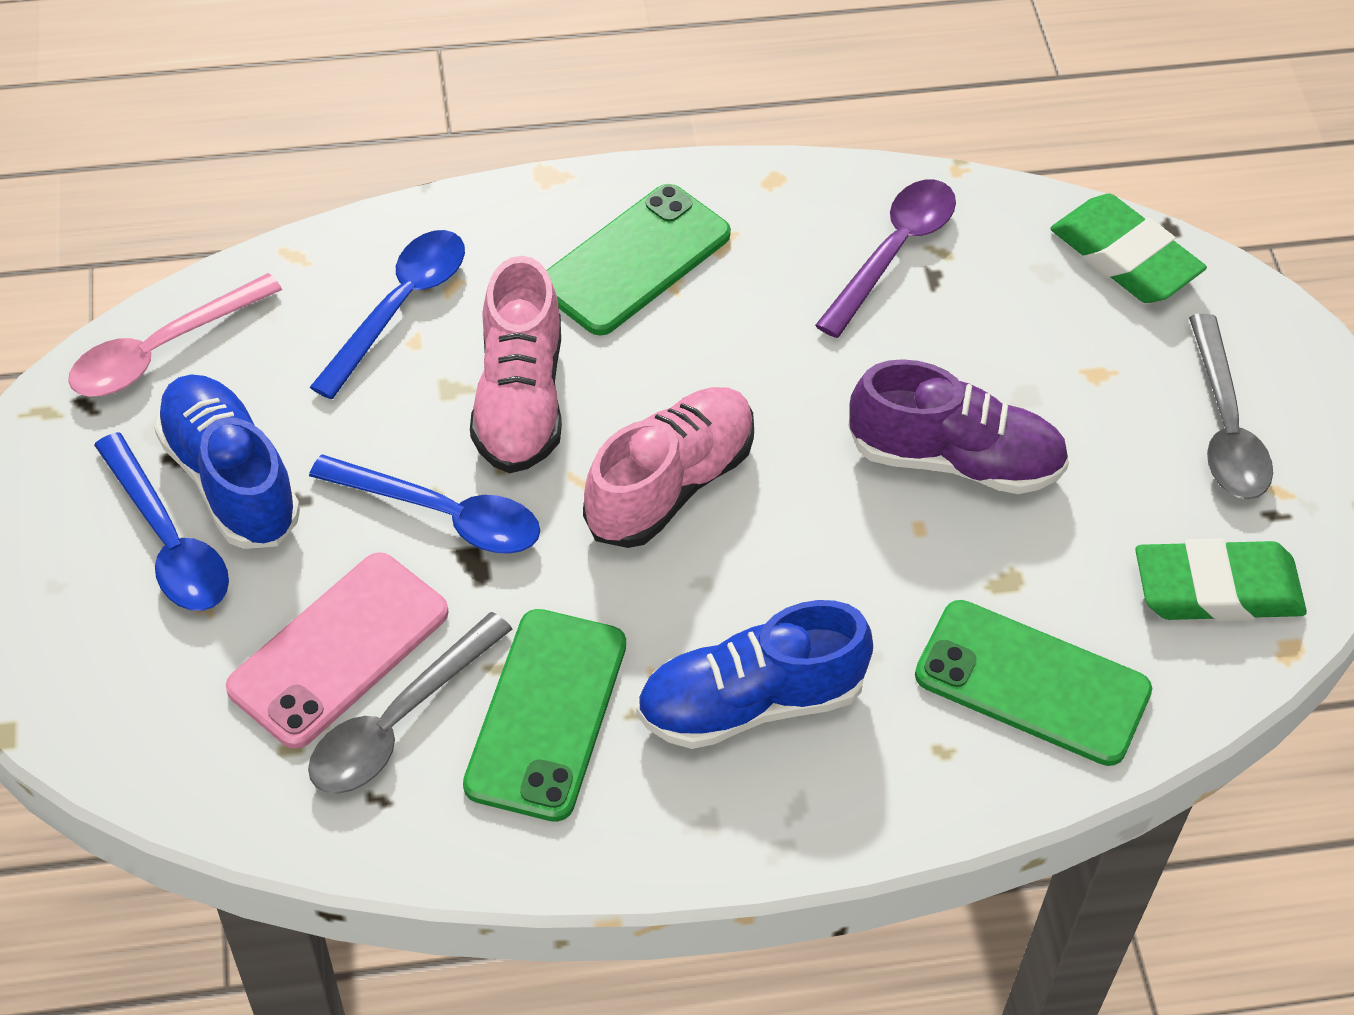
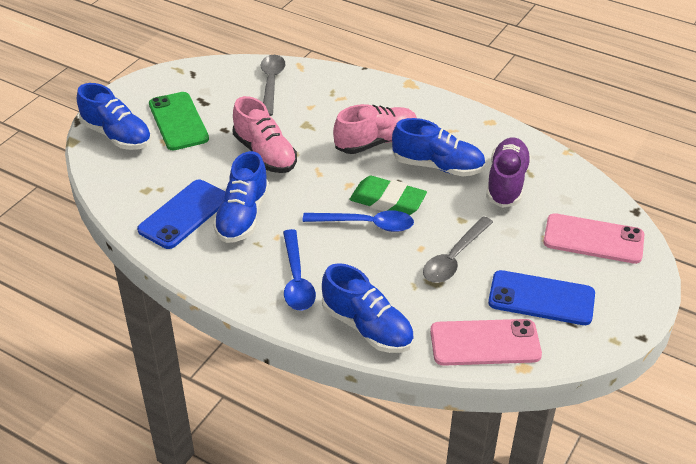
blue phone: 0 -> 2
blue shoe: 2 -> 4
blue spoon: 3 -> 2
green eraser: 2 -> 1
green phone: 3 -> 1
pink phone: 1 -> 2
pink spoon: 1 -> 0
purple spoon: 1 -> 0

